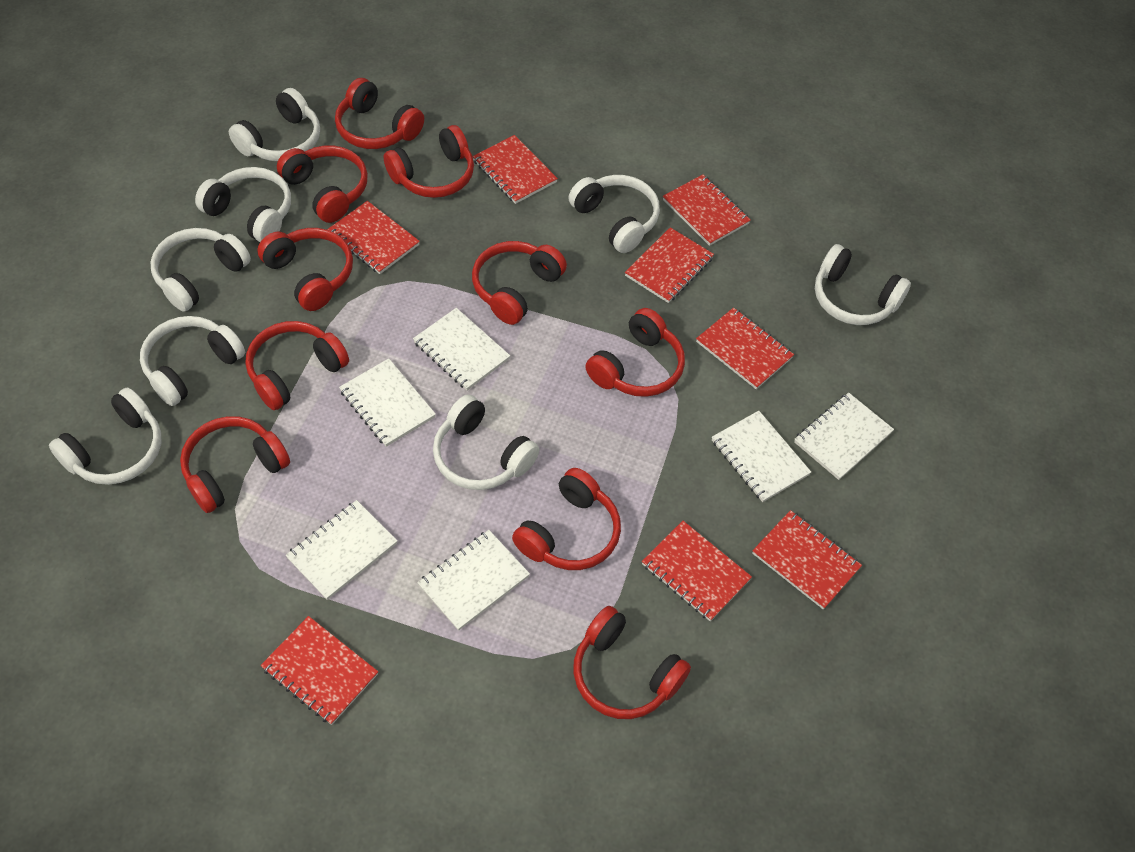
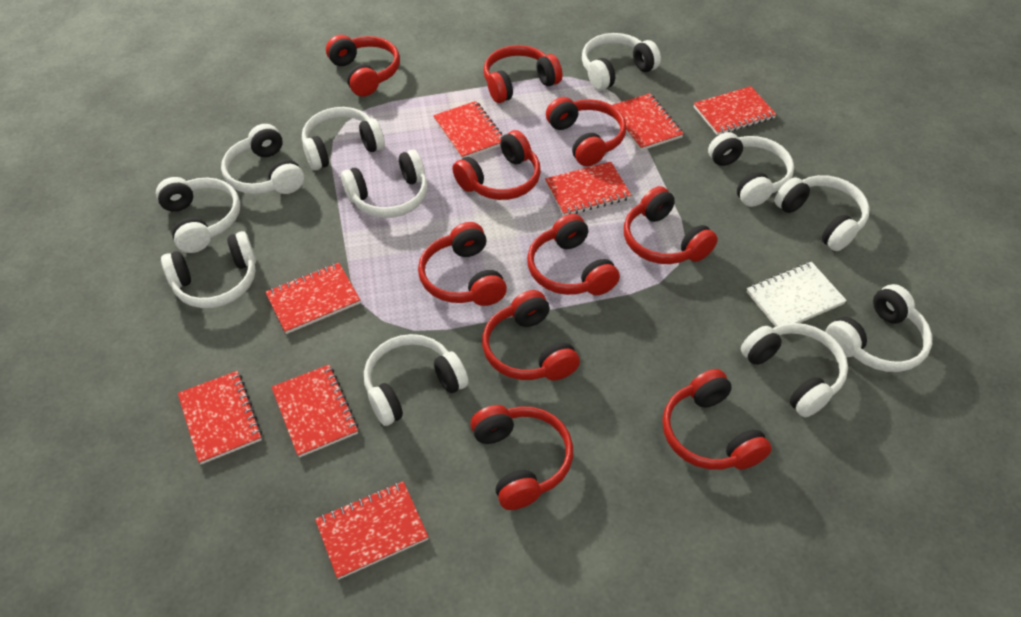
white headphones: 8 -> 11
white notebook: 6 -> 1

